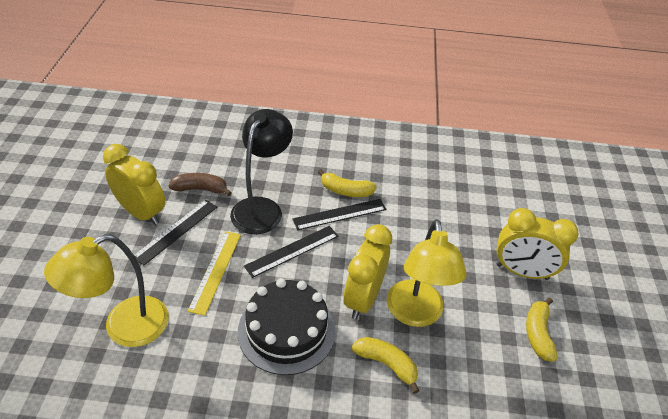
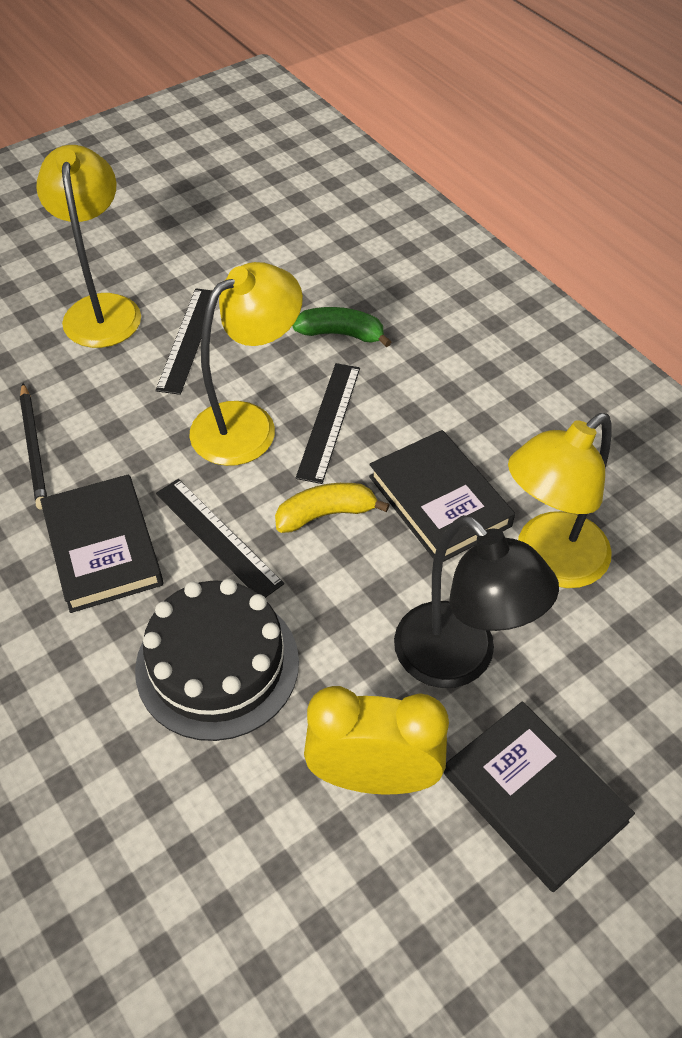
black book: 0 -> 3
black pencil: 0 -> 1
brown banana: 1 -> 0
green banana: 0 -> 1
yellow banana: 3 -> 1
yellow clock: 3 -> 1
yellow lamp: 2 -> 3
yellow ruler: 1 -> 0

